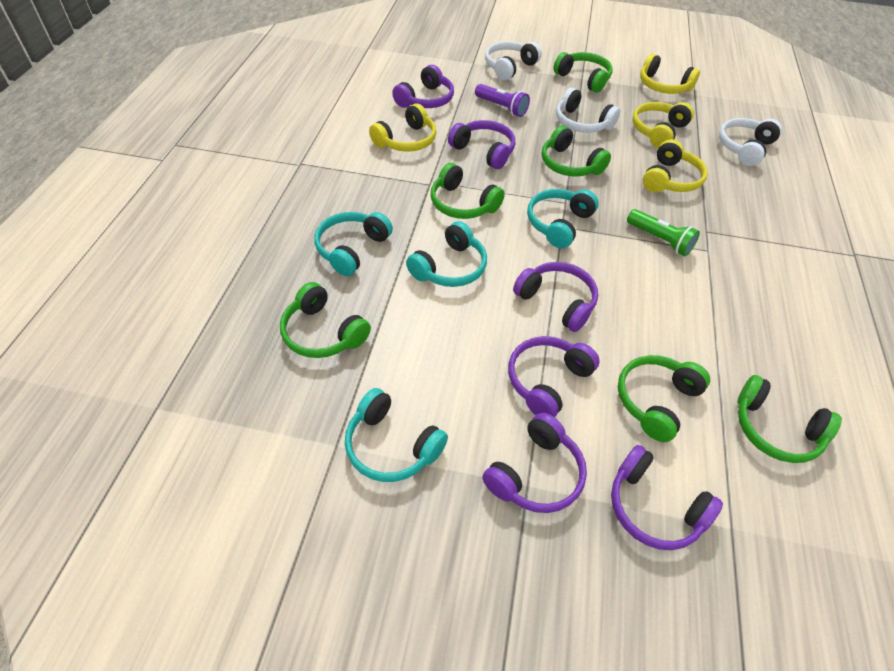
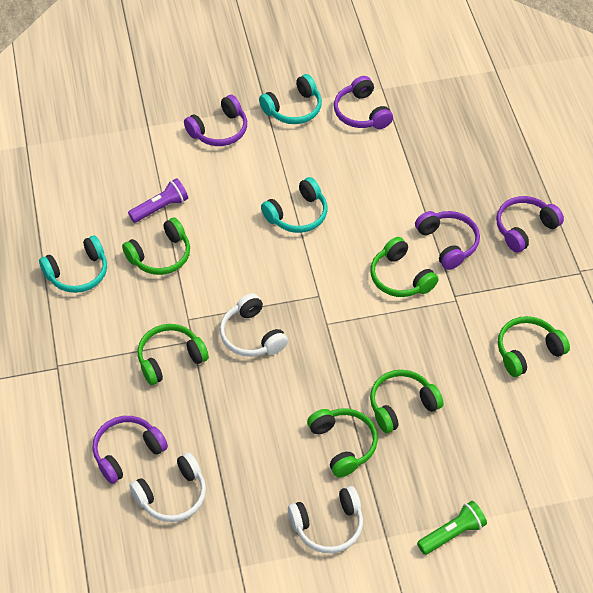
purple headphones: 6 -> 5
turquoise headphones: 4 -> 3
yellow headphones: 4 -> 0

